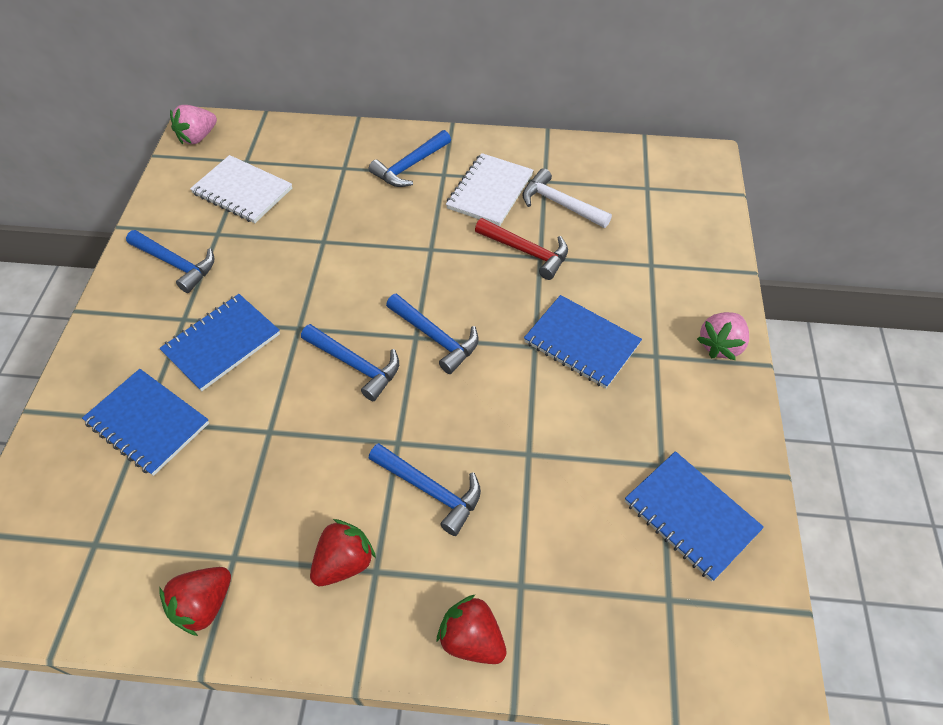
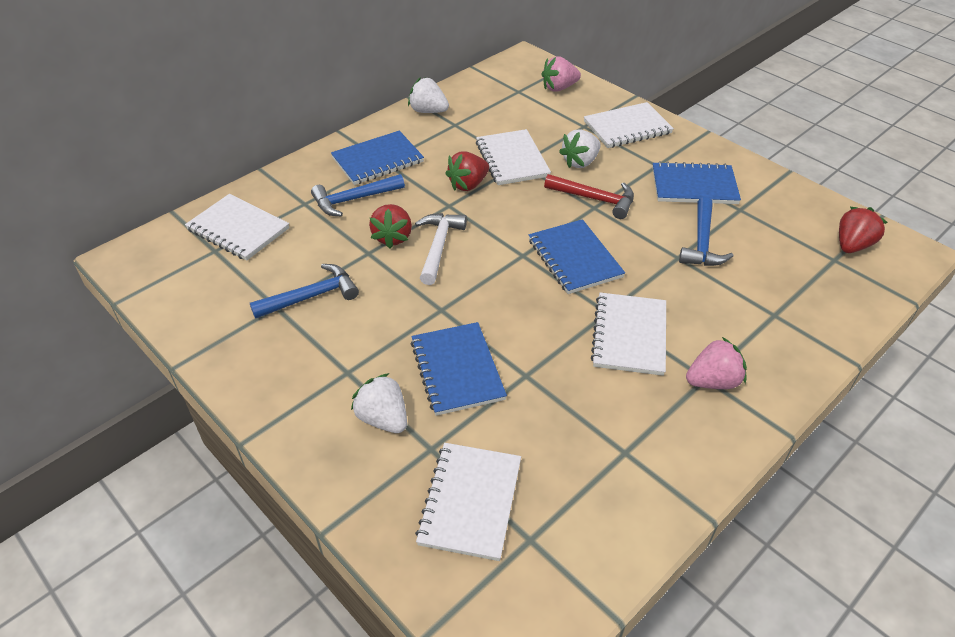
blue hammer: 5 -> 3
white notebook: 2 -> 5
white strawberry: 0 -> 3

